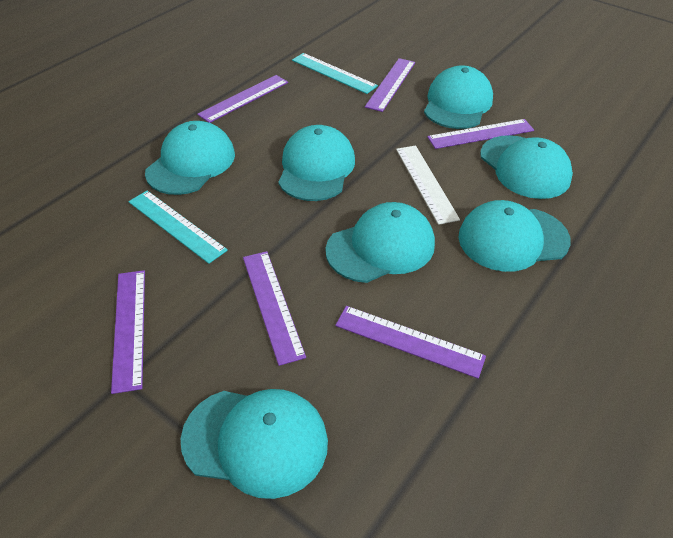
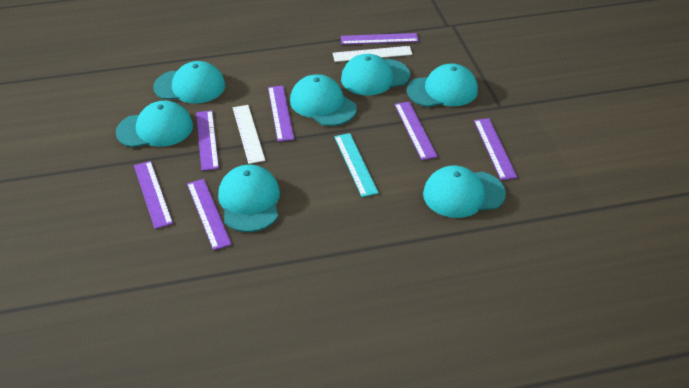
purple ruler: 6 -> 7
turquoise ruler: 2 -> 1
white ruler: 1 -> 2

